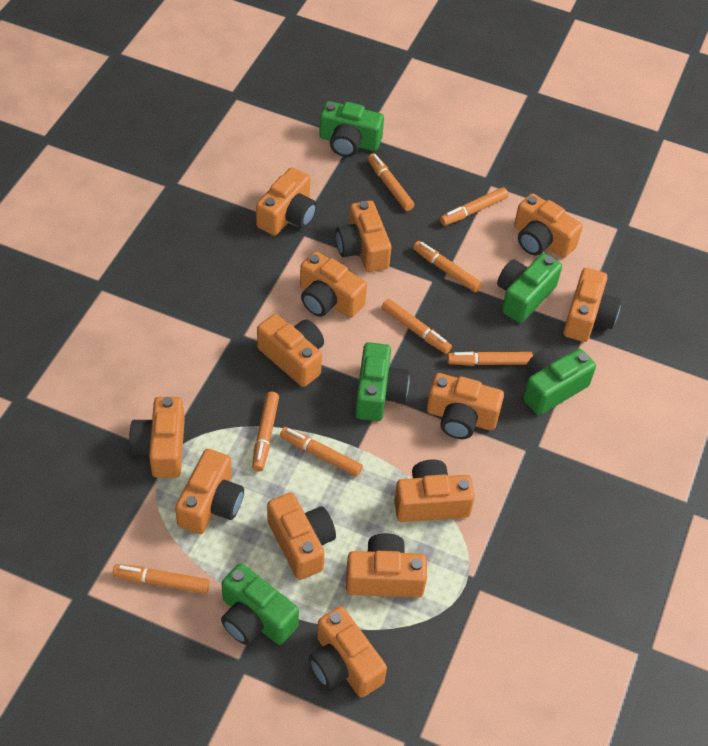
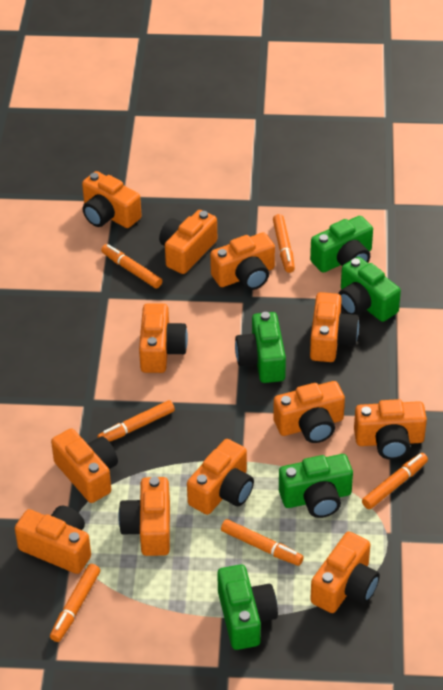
orange camera: 13 -> 12
orange marker: 8 -> 6

